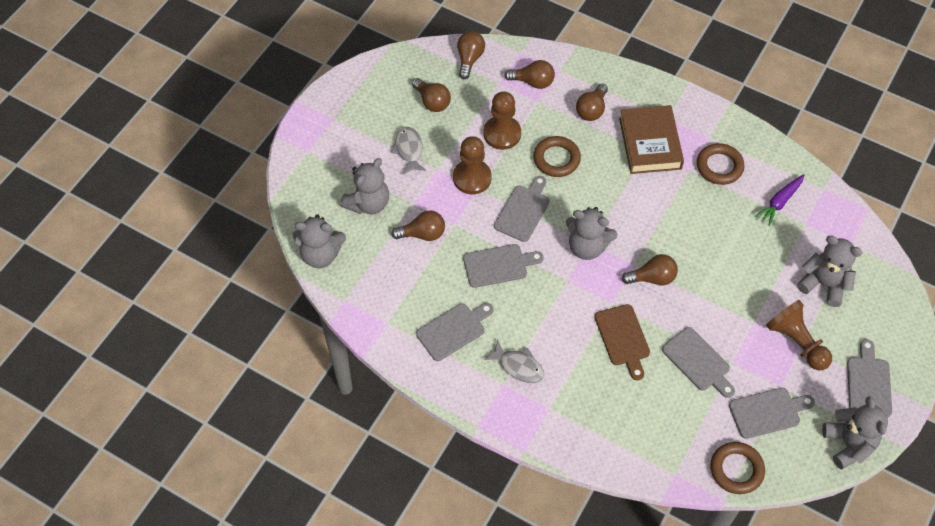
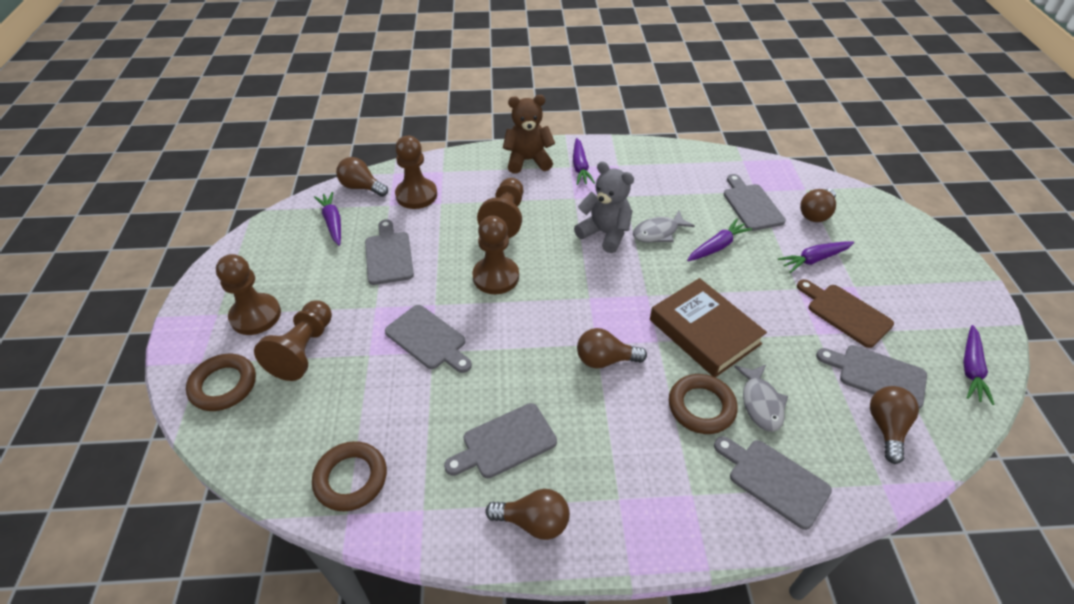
brown light bulb: 6 -> 5
brown pawn: 3 -> 5
brown teddy bear: 0 -> 1
grey teddy bear: 5 -> 1
purple carrot: 1 -> 5

